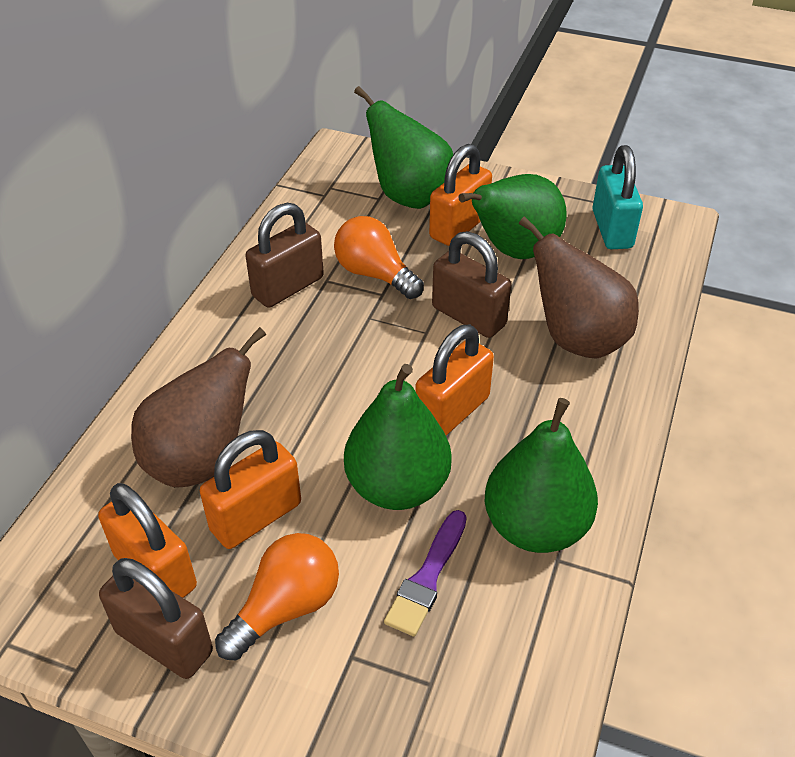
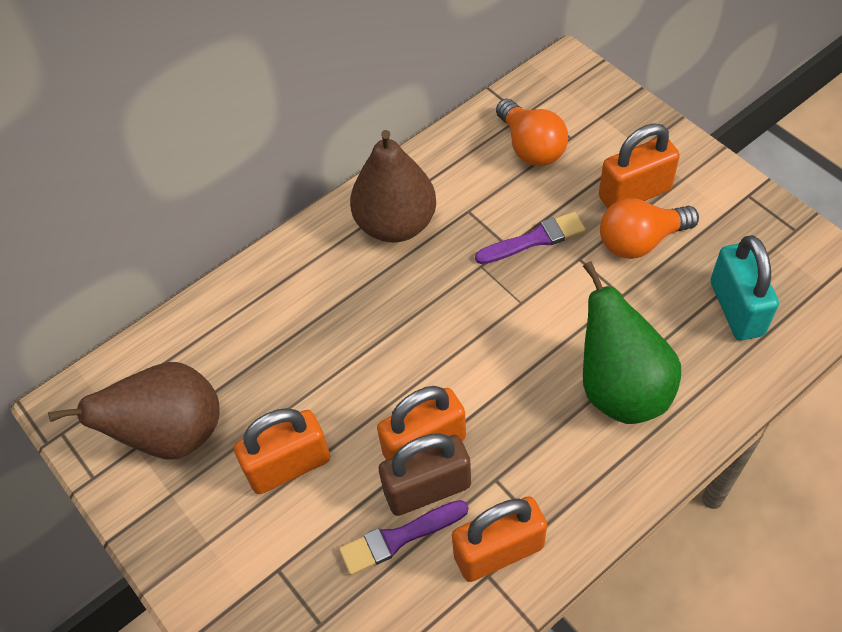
brown padlock: 3 -> 1
green pear: 4 -> 1
purple brush: 1 -> 2

